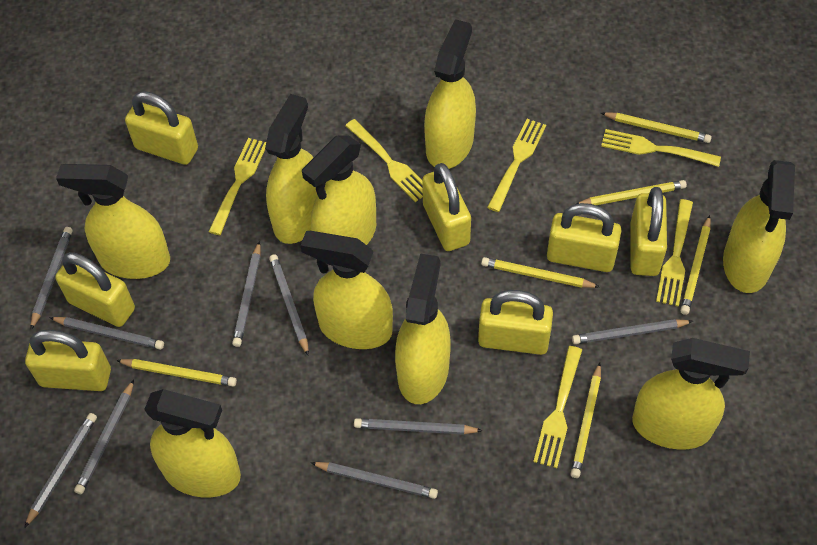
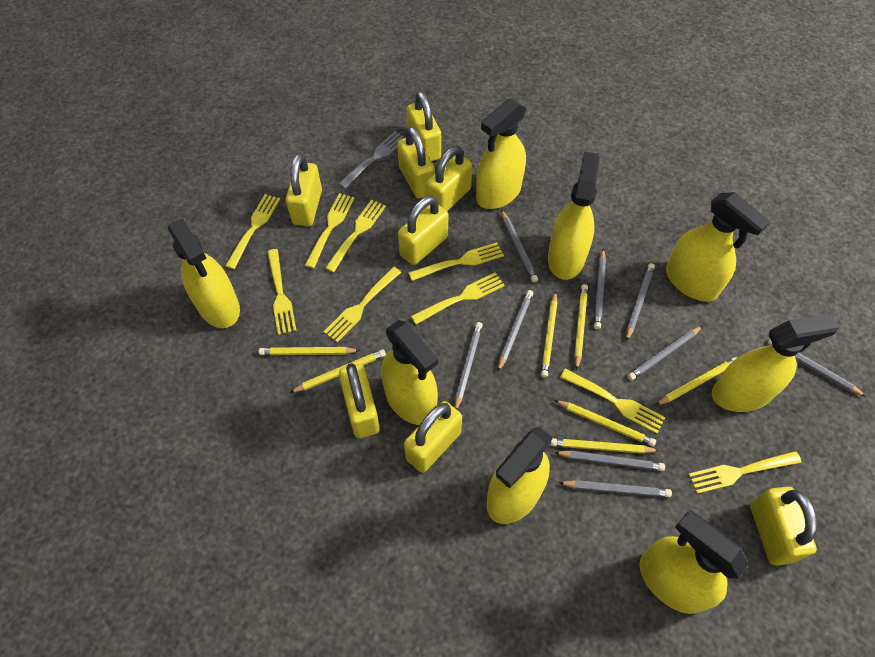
grey fork: 0 -> 1
yellow fork: 6 -> 9
yellow padlock: 7 -> 8
yellow pencil: 6 -> 7
yellow spray bottle: 9 -> 8

